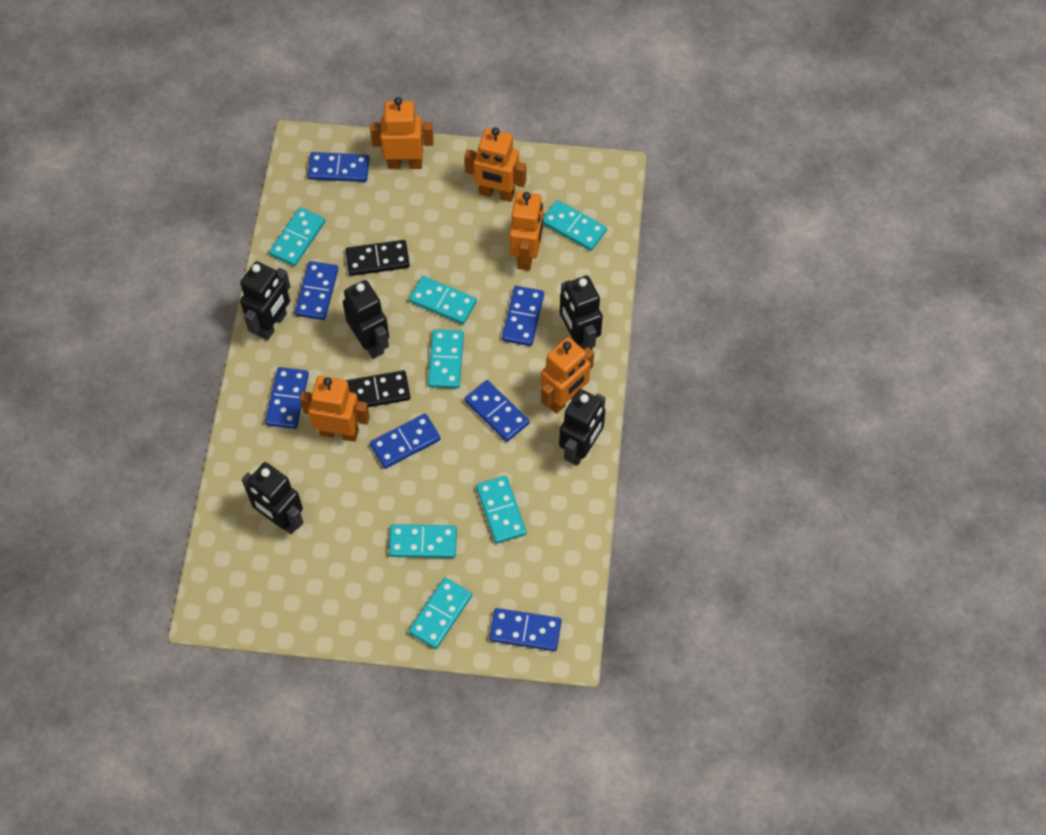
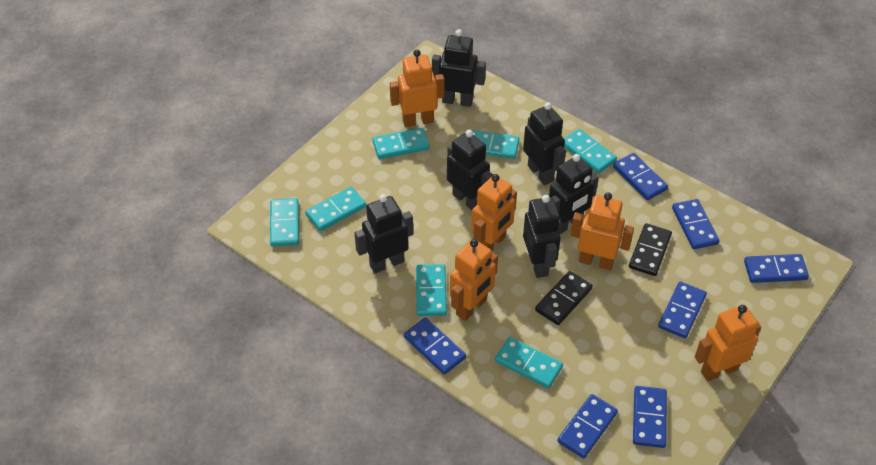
black robot: 5 -> 6

